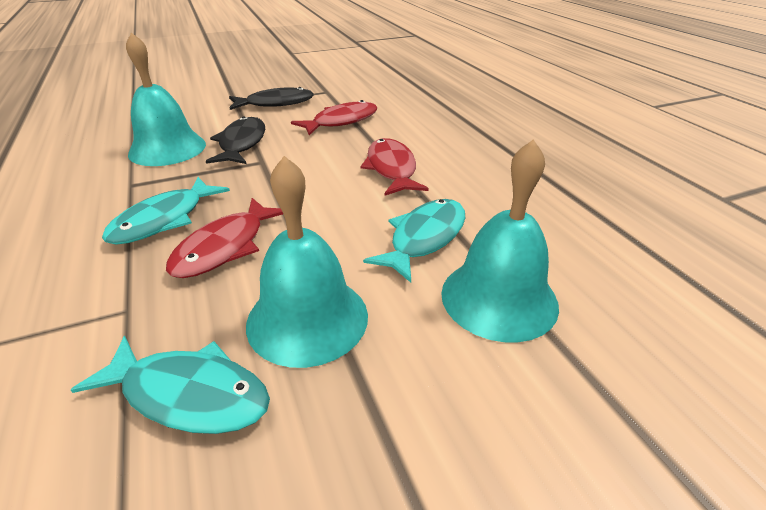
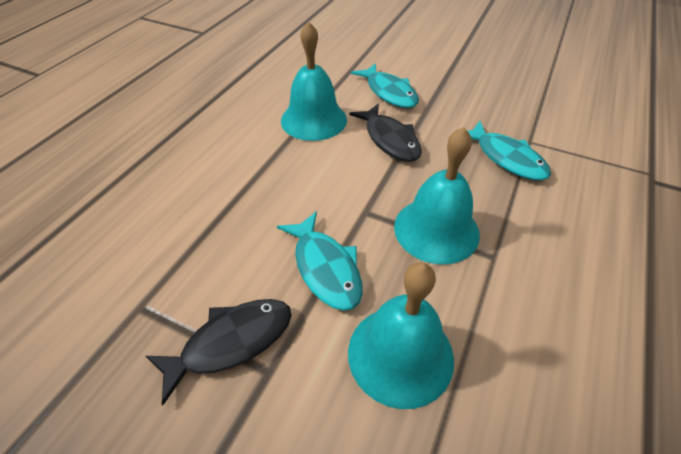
red fish: 3 -> 0

